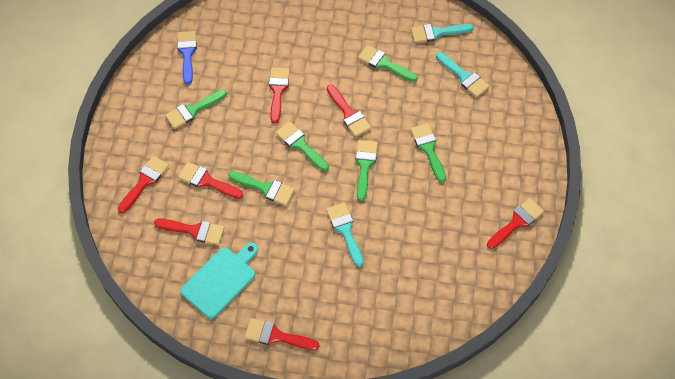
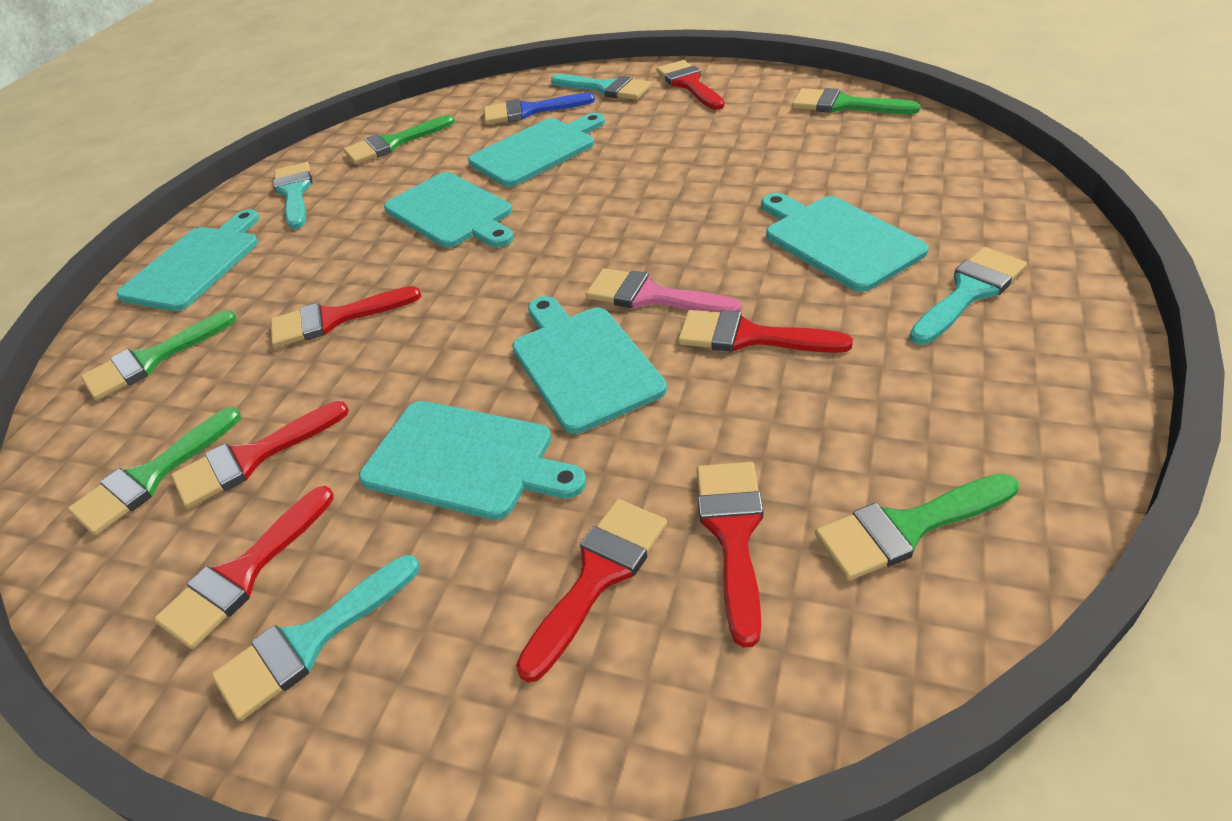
green brush: 6 -> 5
pink brush: 0 -> 1
turquoise brush: 3 -> 4
turquoise cutting board: 1 -> 6

